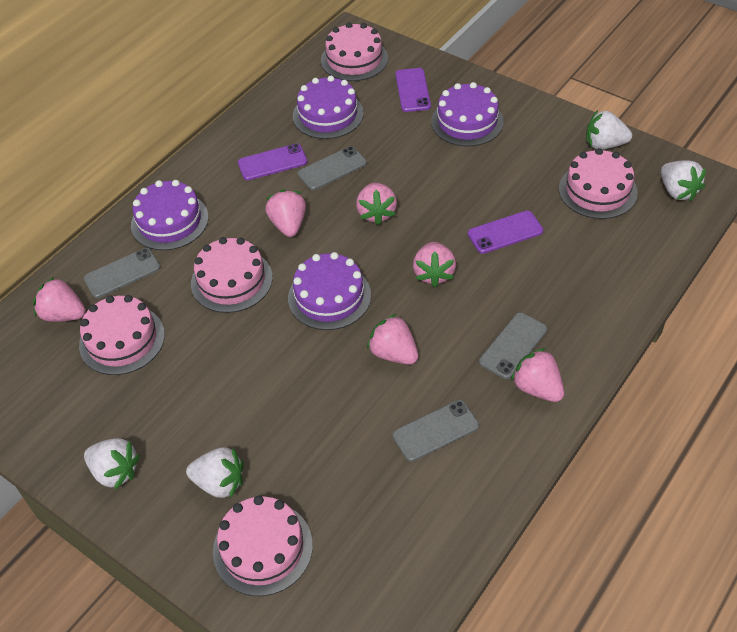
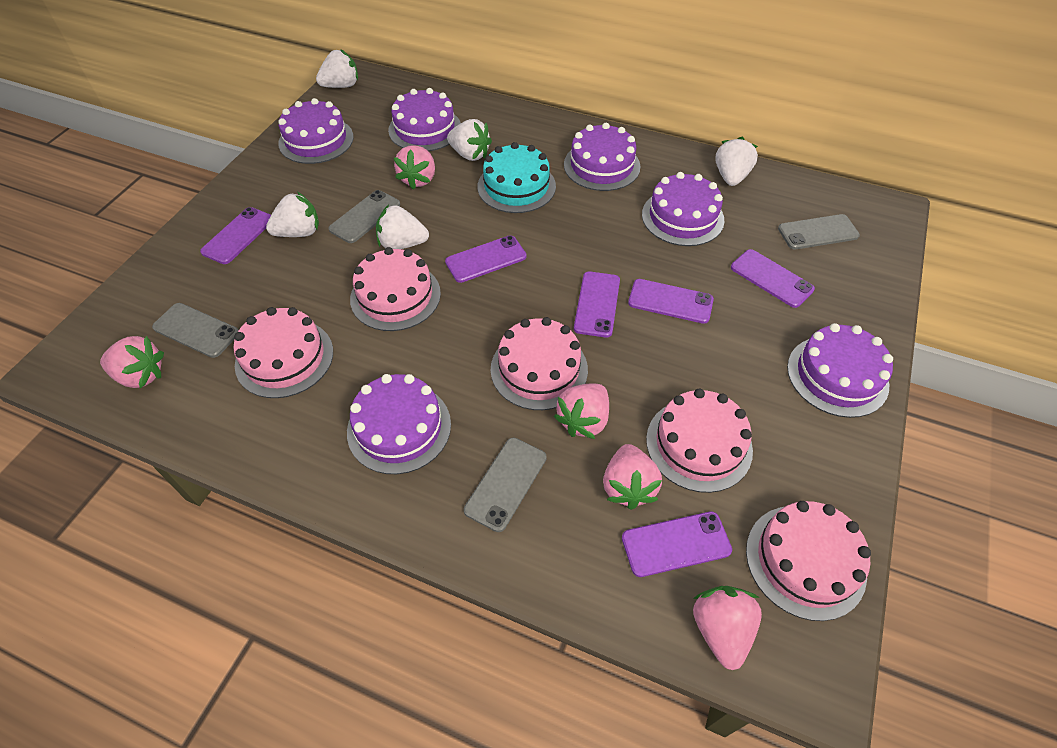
pink strawberry: 6 -> 5
purple cake: 4 -> 6
purple phone: 3 -> 6
turquoise cake: 0 -> 1
white strawberry: 4 -> 5

